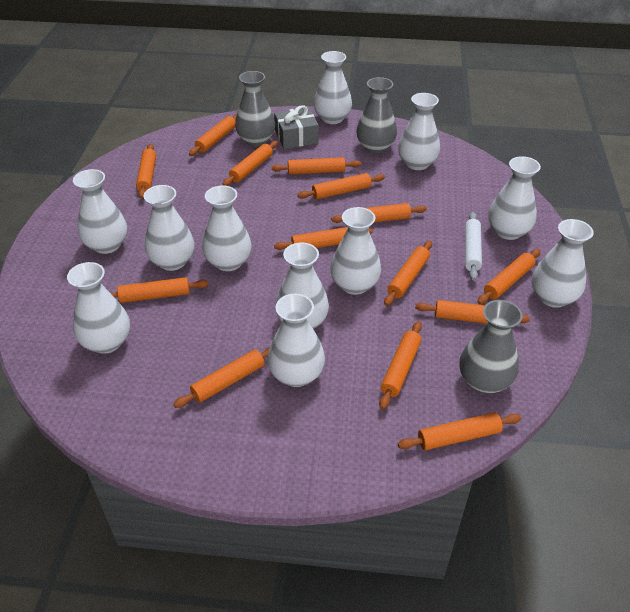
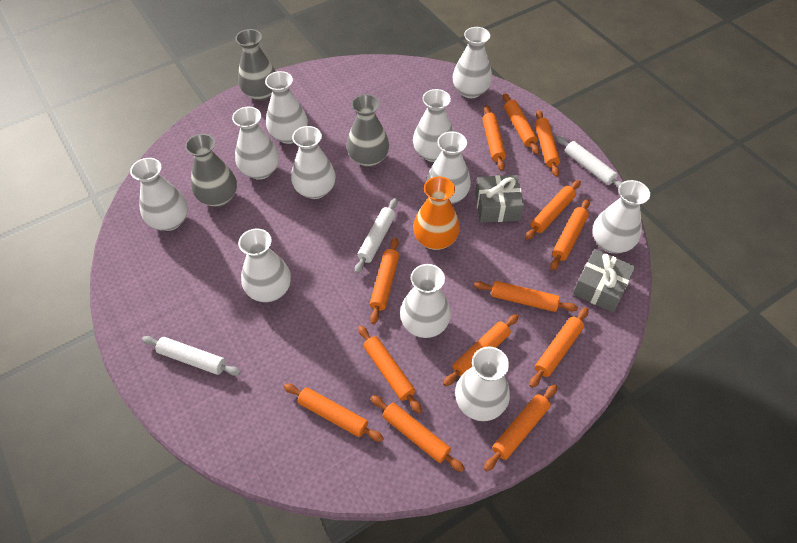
grey gift: 1 -> 2
orange rolling pin: 14 -> 13
orange vase: 0 -> 1
white rolling pin: 1 -> 3

